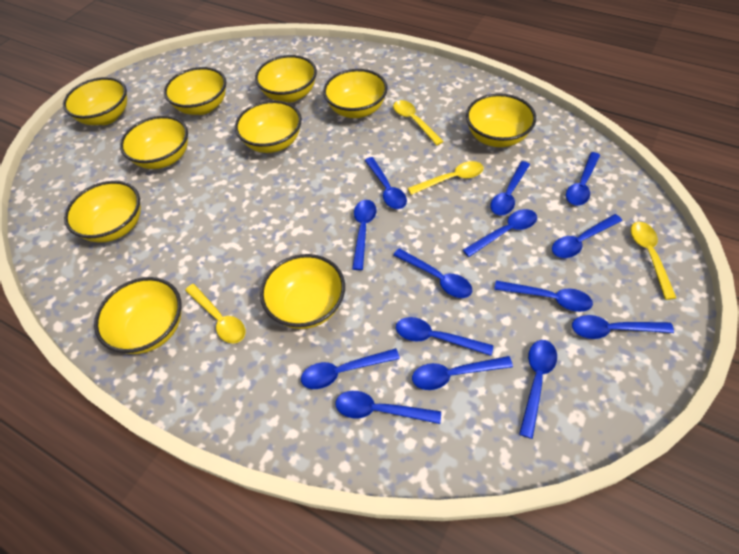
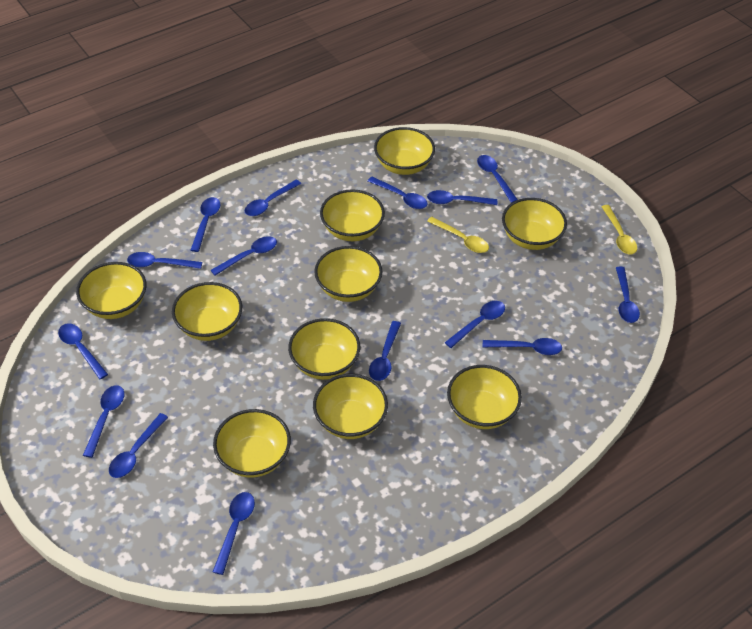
blue spoon: 14 -> 15
yellow spoon: 4 -> 2

